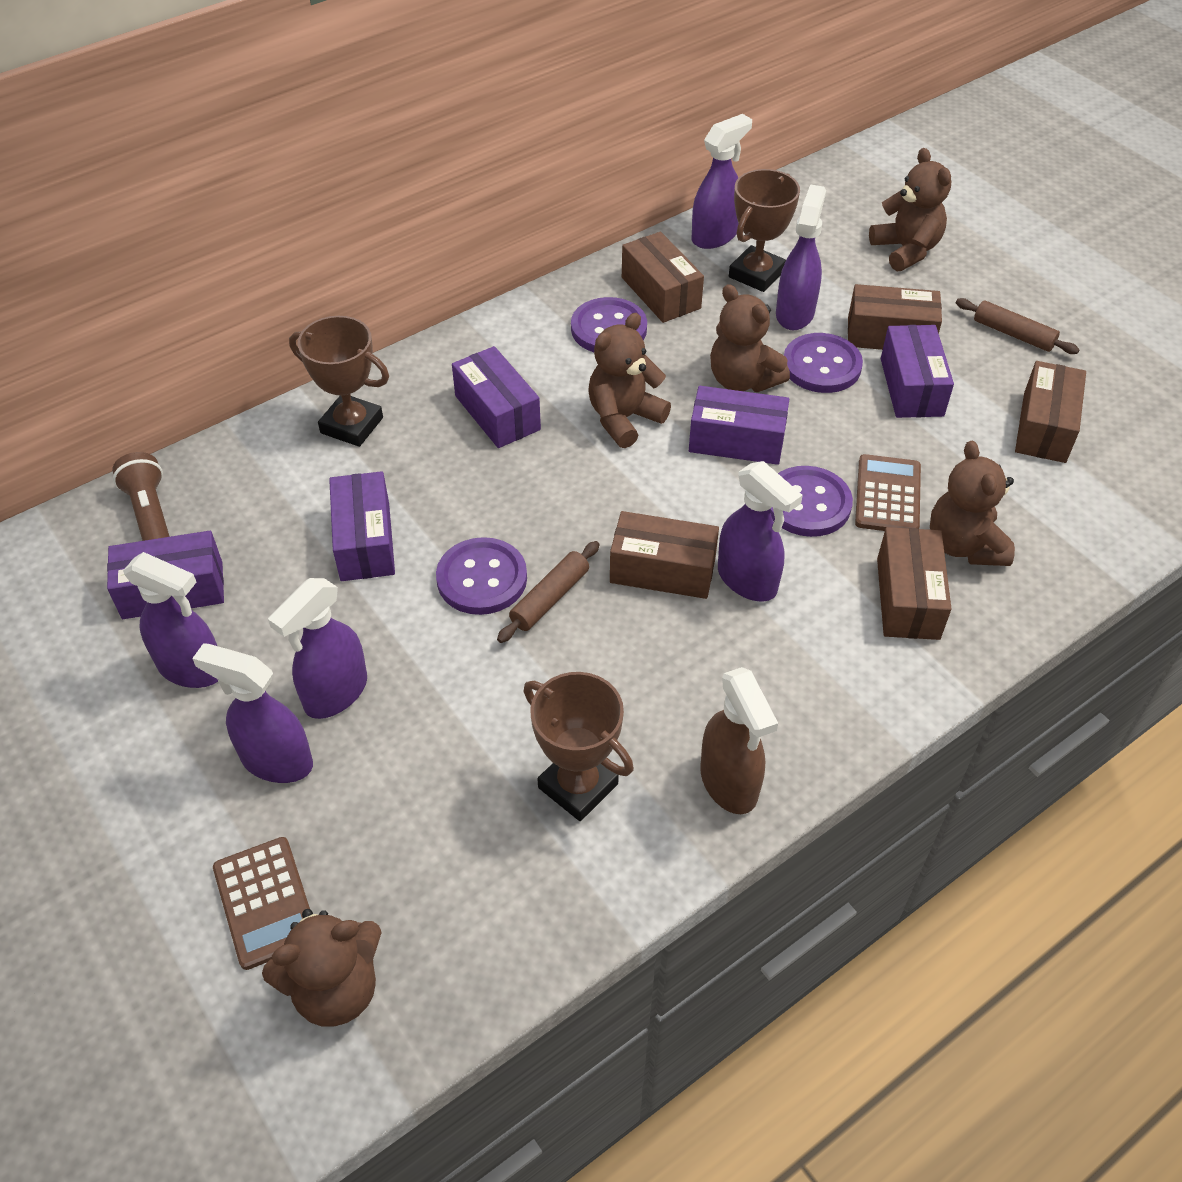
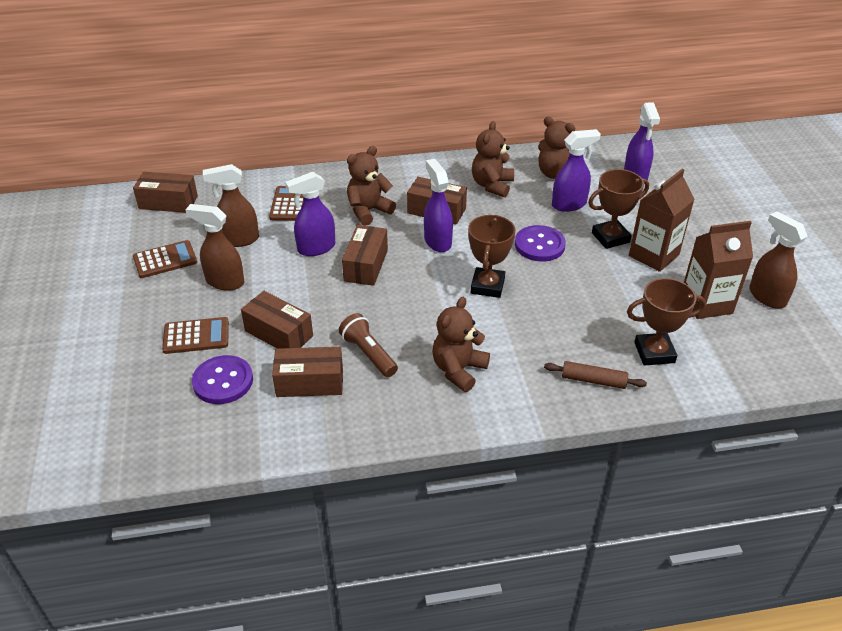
brown calculator: 2 -> 3
brown carton: 0 -> 2
brown rolling pin: 2 -> 1
brown spray bottle: 1 -> 3
brown teddy bear: 5 -> 4
purple box: 5 -> 0
purple button: 4 -> 2
purple spray bottle: 6 -> 4

